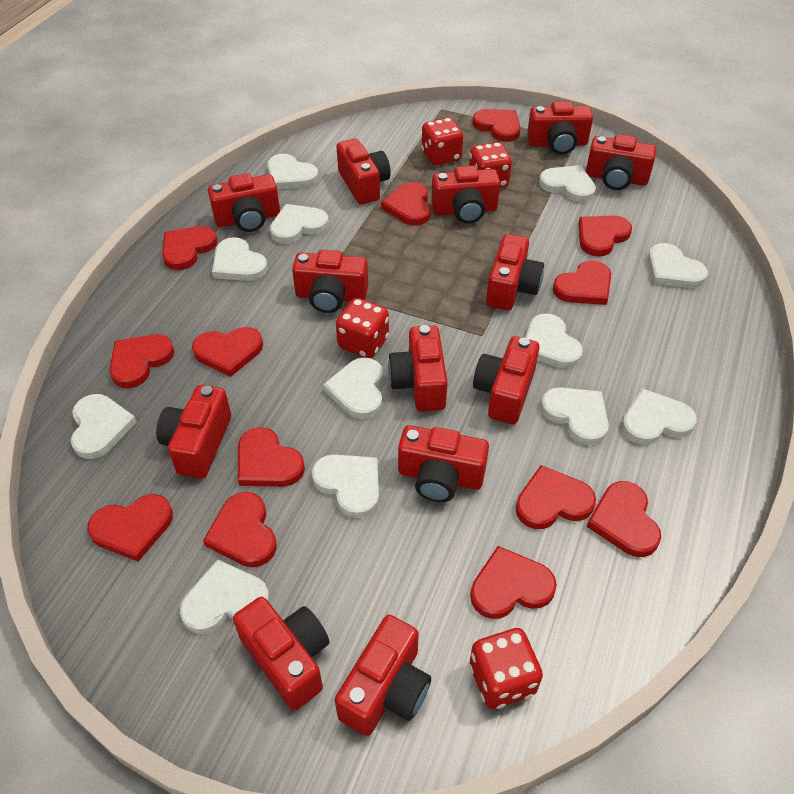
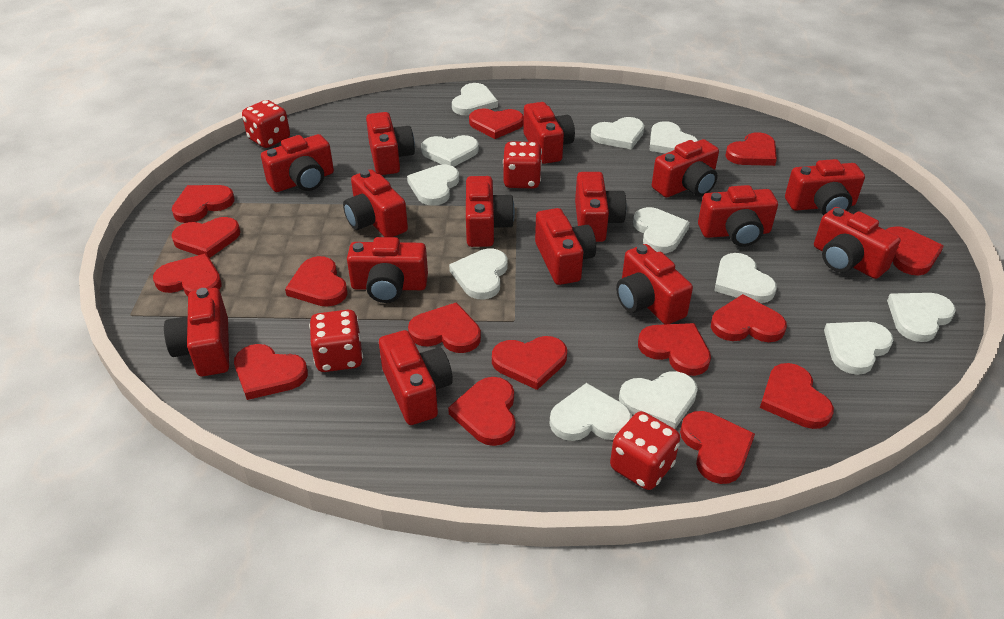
red camera: 13 -> 15
red heart: 13 -> 15

